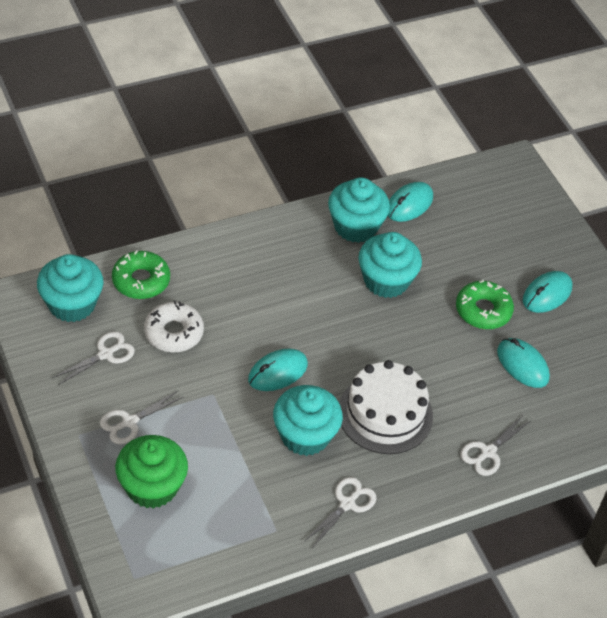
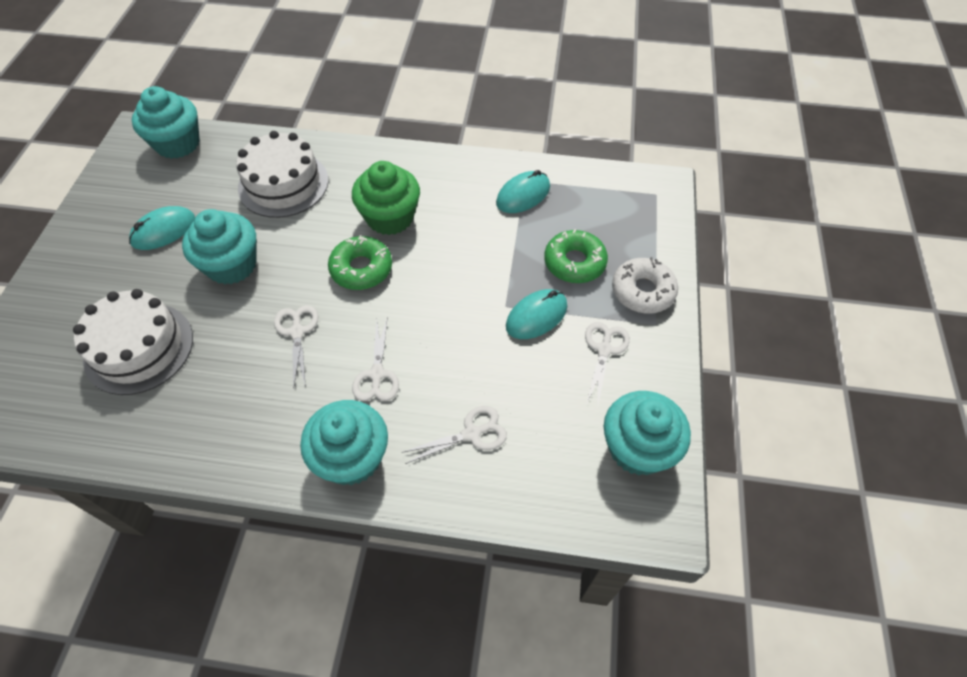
turquoise mouse: 4 -> 3
white cake: 1 -> 2

